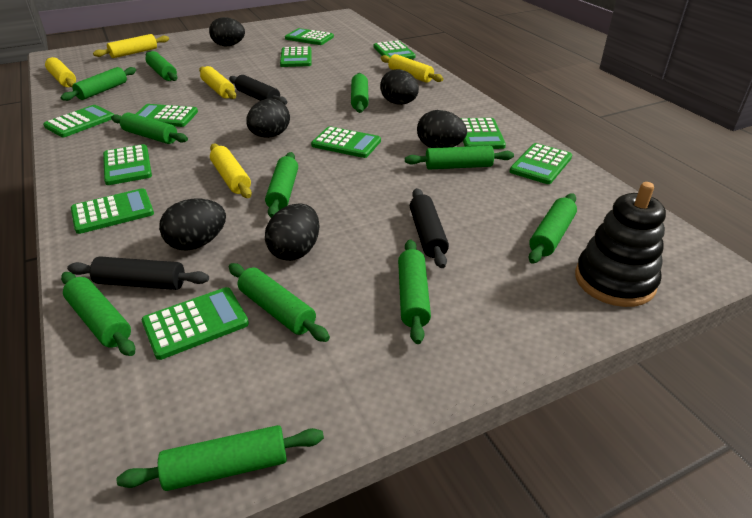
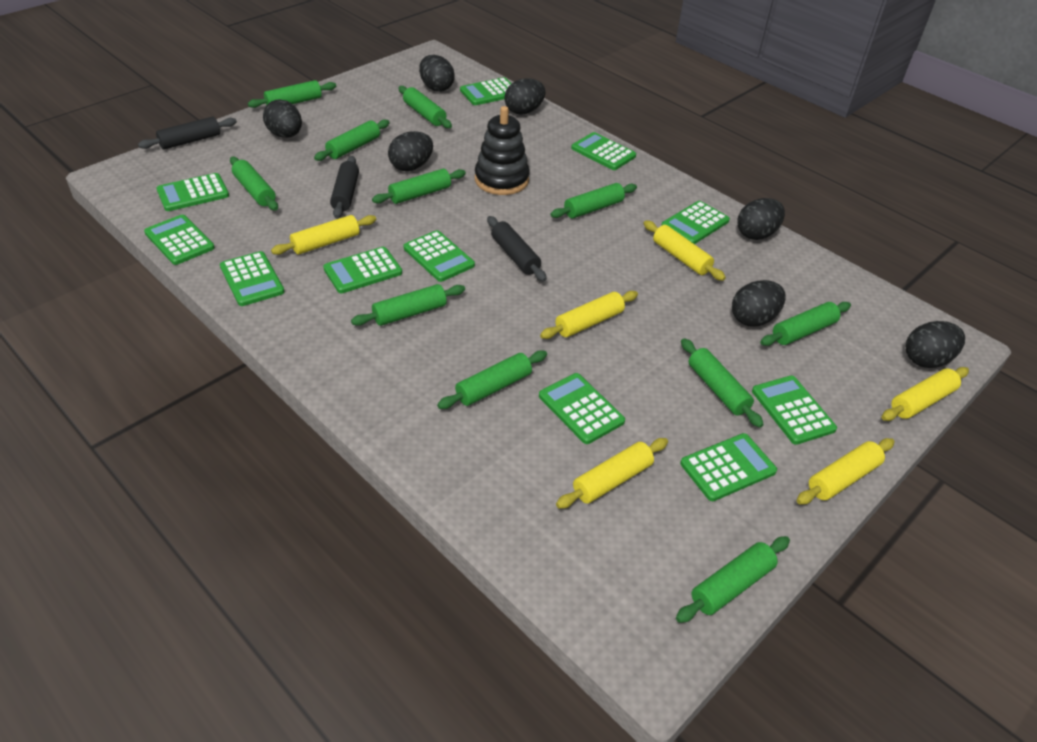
black egg: 6 -> 7
yellow rolling pin: 5 -> 6

